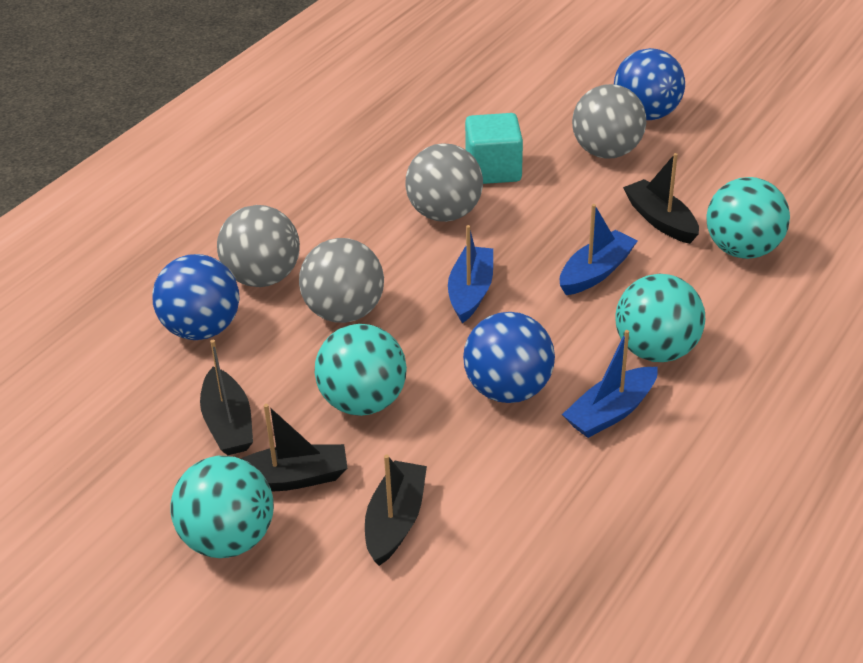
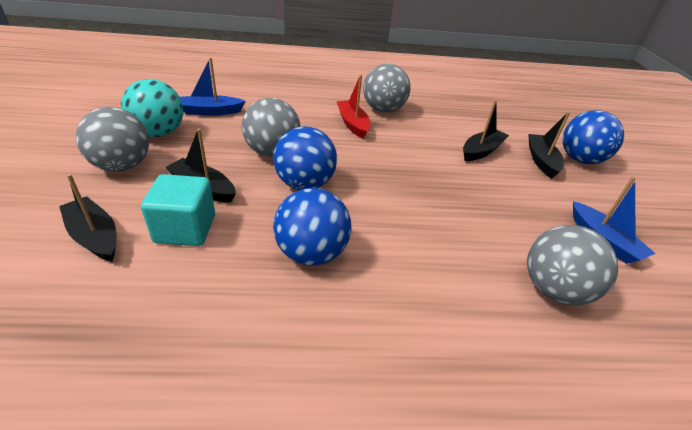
blue boat: 3 -> 2
red boat: 0 -> 1
turquoise ball: 4 -> 1

